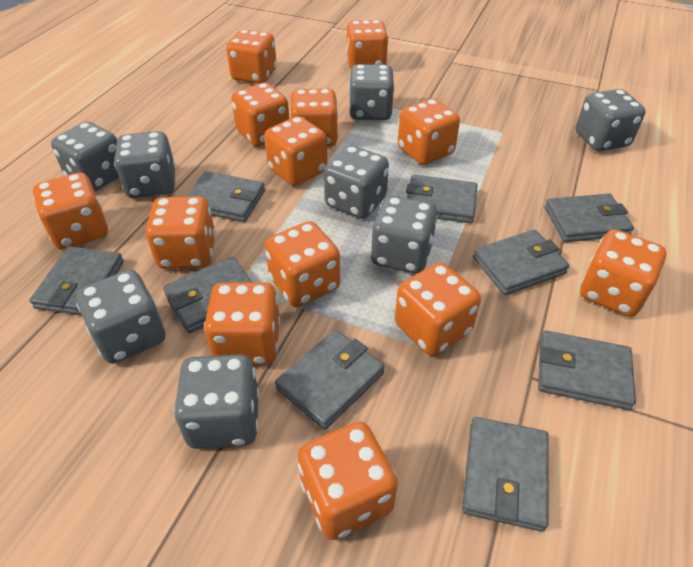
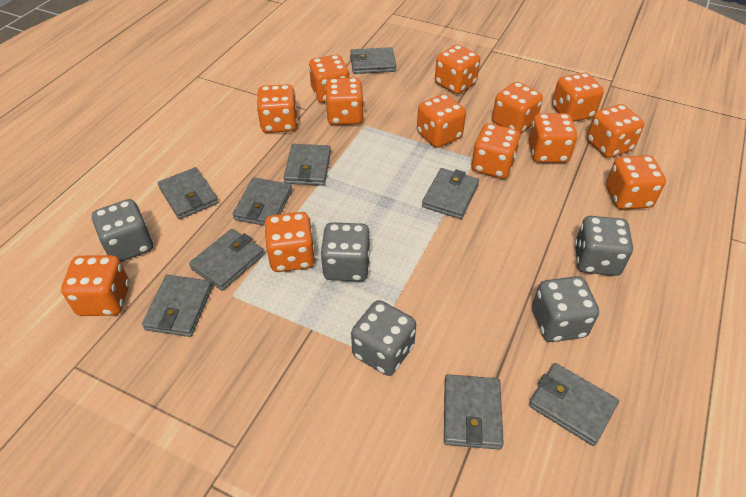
grey dice: 8 -> 5

